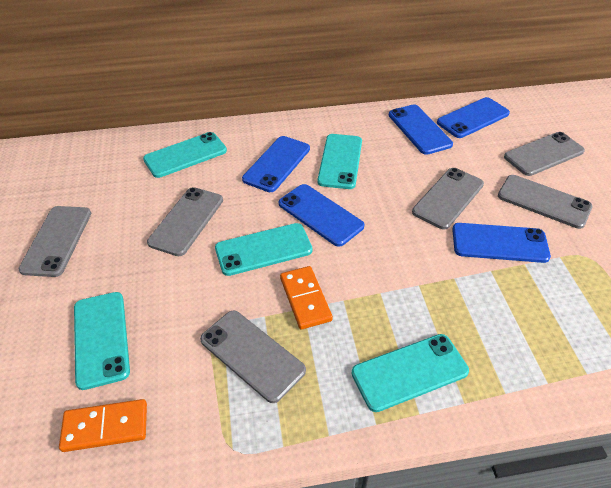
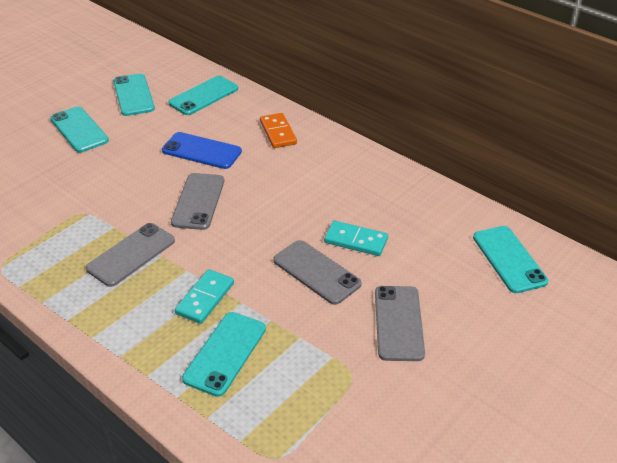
blue phone: 5 -> 1
grey phone: 6 -> 4
orange domino: 2 -> 1
turquoise domino: 0 -> 2

